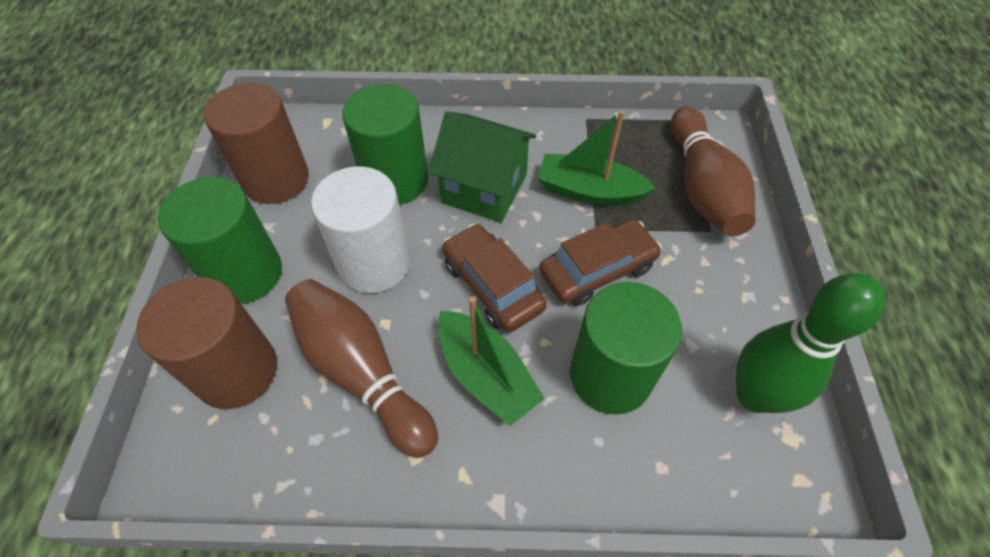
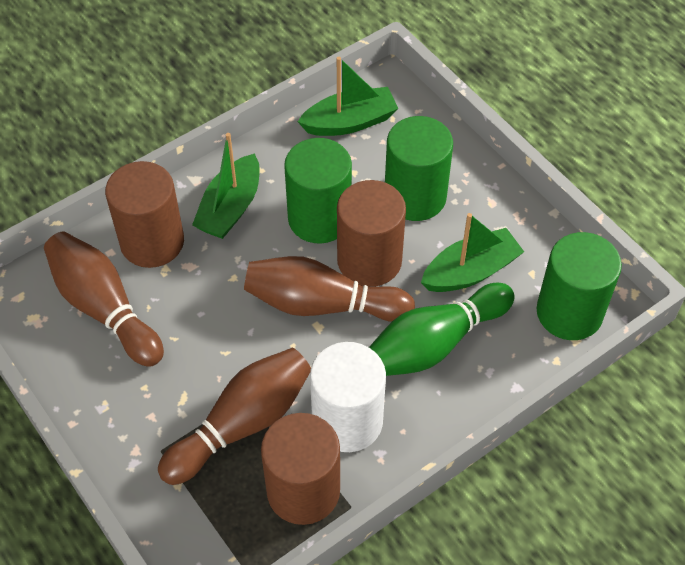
brown bowling pin: 2 -> 3
brown car: 2 -> 0
brown cylinder: 2 -> 3
green boat: 2 -> 3
green house: 1 -> 0

